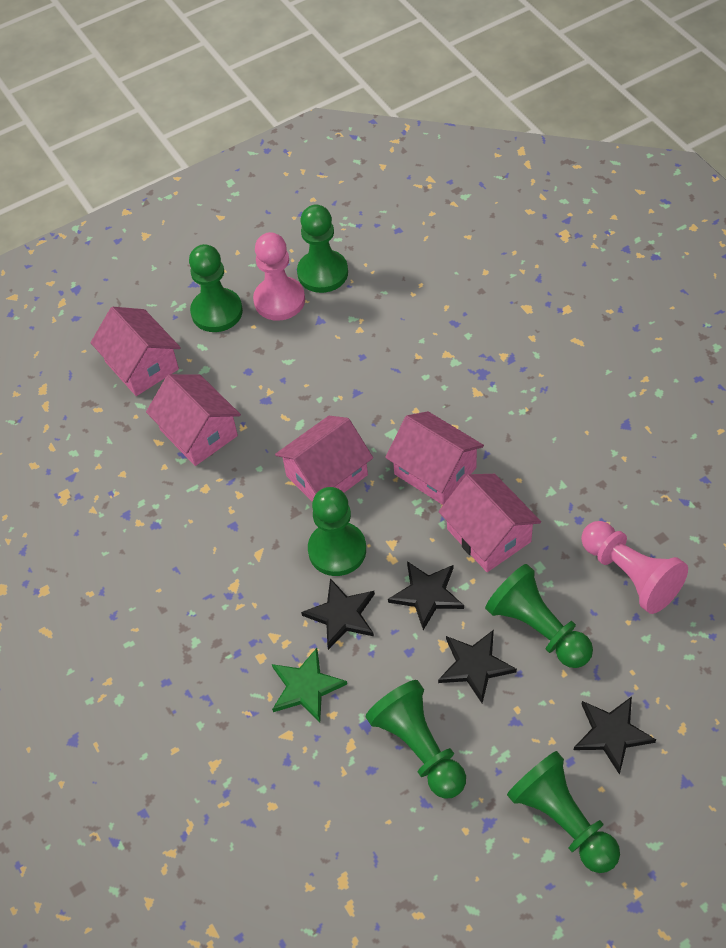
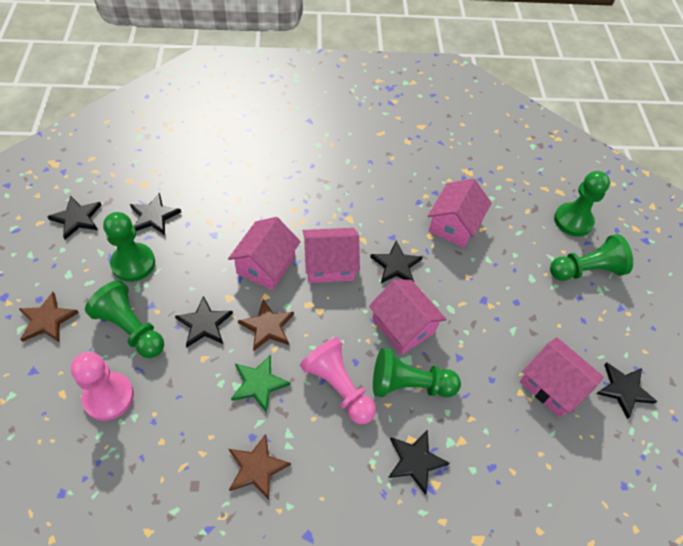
black star: 4 -> 6
brown star: 0 -> 3
green pawn: 6 -> 5

